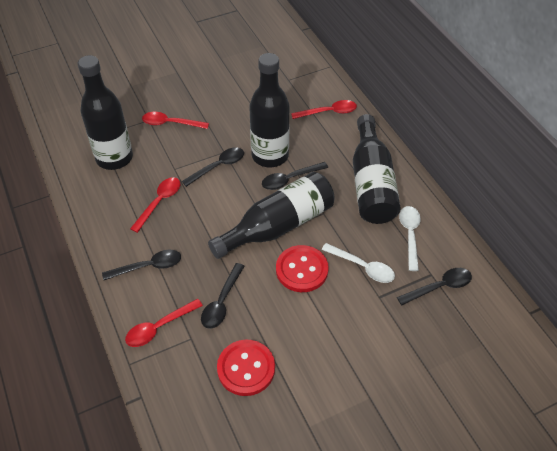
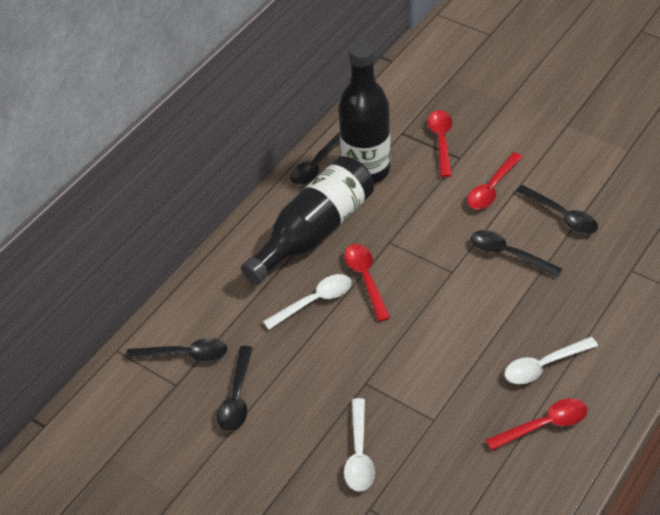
black bottle: 4 -> 2
red button: 2 -> 0
white spoon: 2 -> 3

